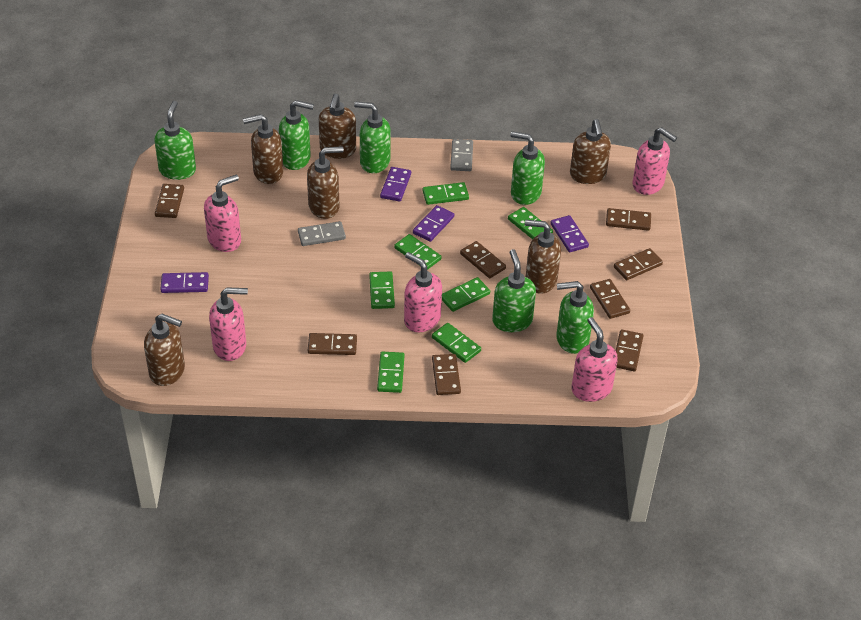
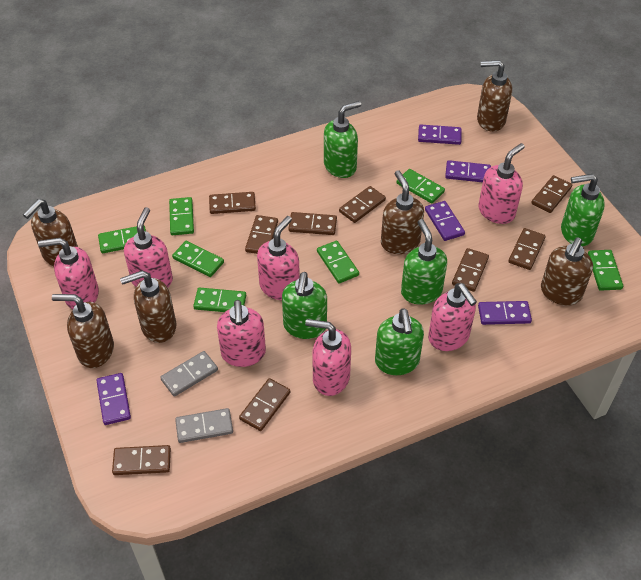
brown domino: 8 -> 9
green soap dispenser: 6 -> 5
pink soap dispenser: 5 -> 7
purple domino: 4 -> 5

